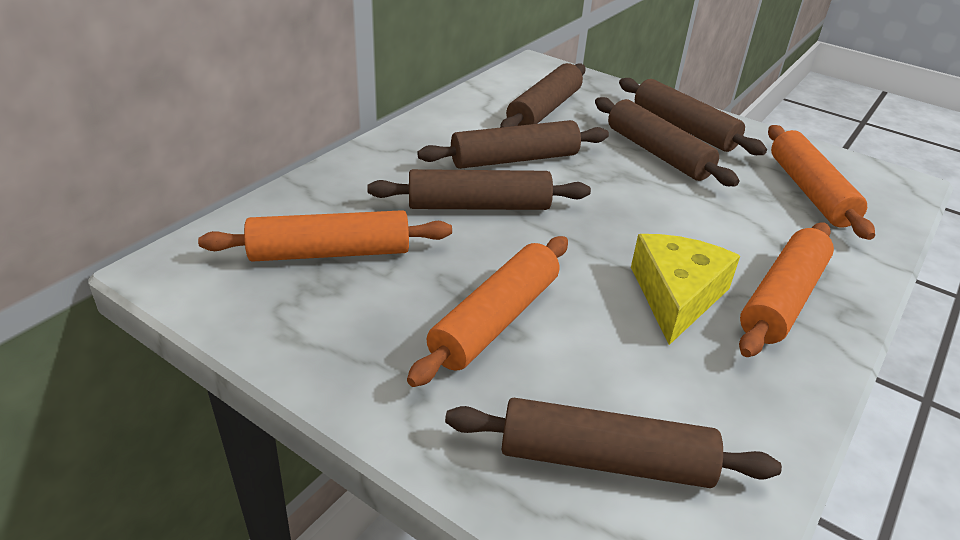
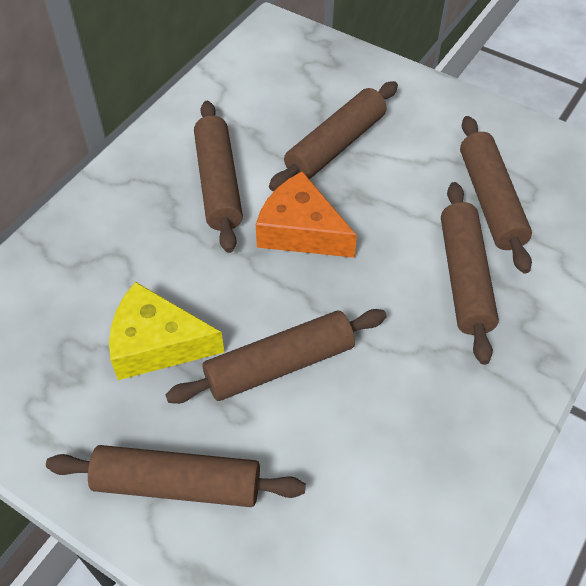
orange cheese: 0 -> 1
orange rolling pin: 4 -> 0

